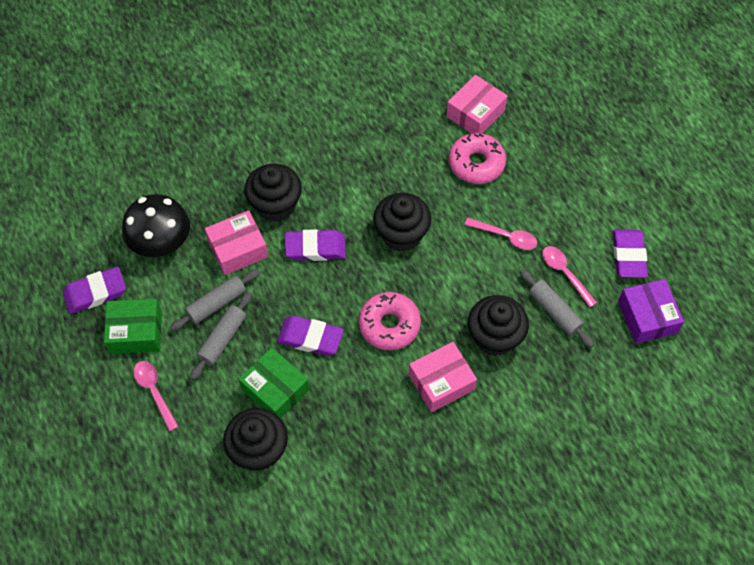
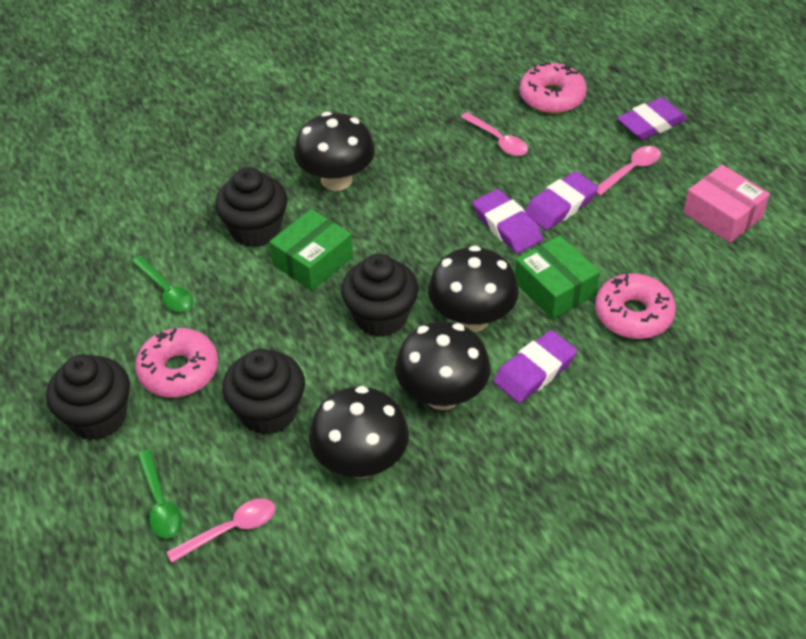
black mushroom: 1 -> 4
green spoon: 0 -> 2
grey rolling pin: 3 -> 0
pink box: 3 -> 1
pink donut: 2 -> 3
purple box: 1 -> 0

